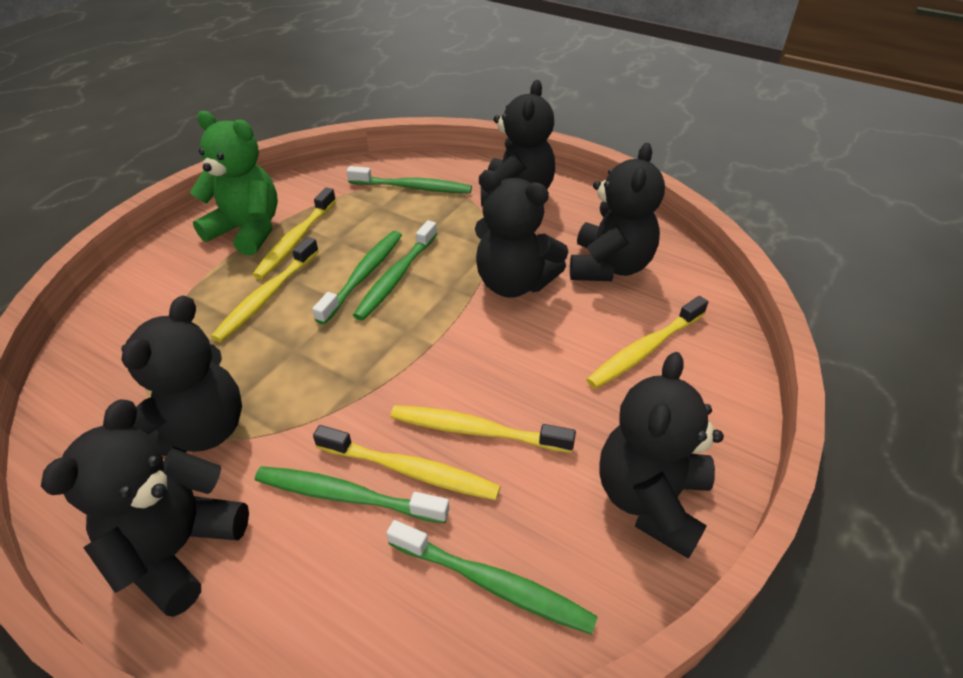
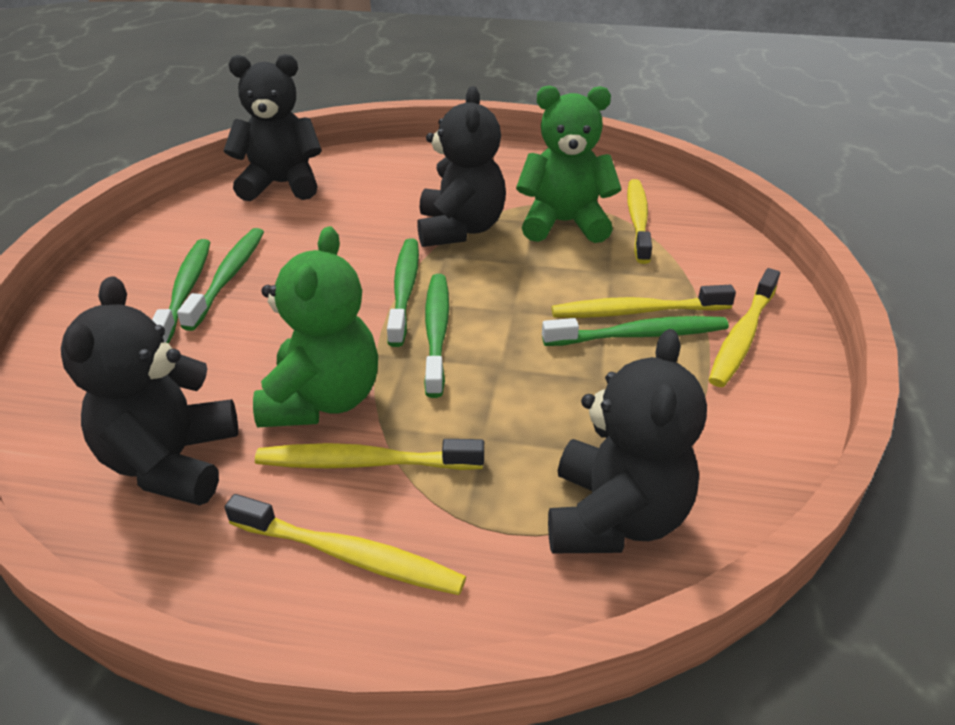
black teddy bear: 6 -> 4
green teddy bear: 1 -> 2

